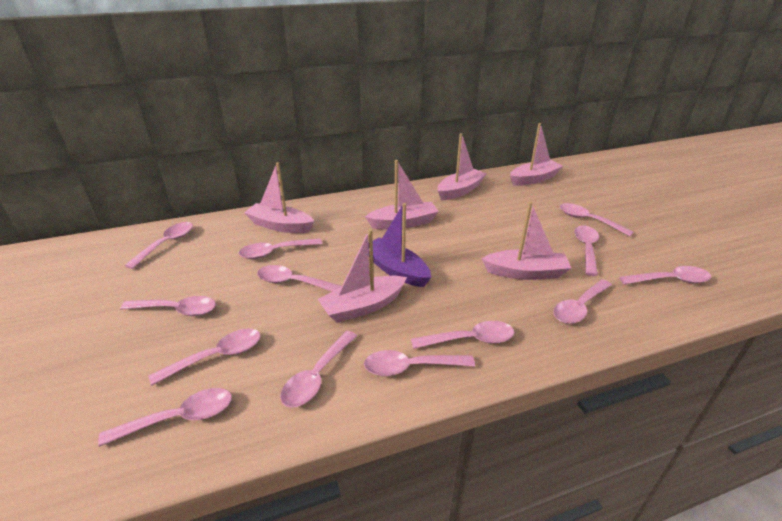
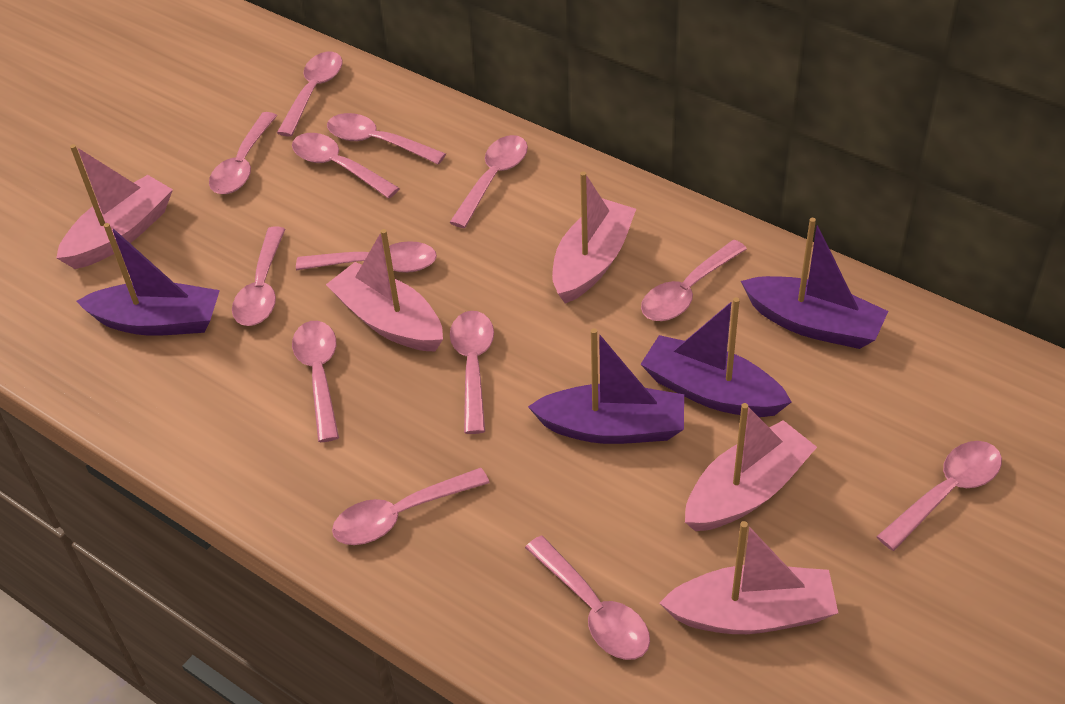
pink boat: 6 -> 5
purple boat: 1 -> 4

